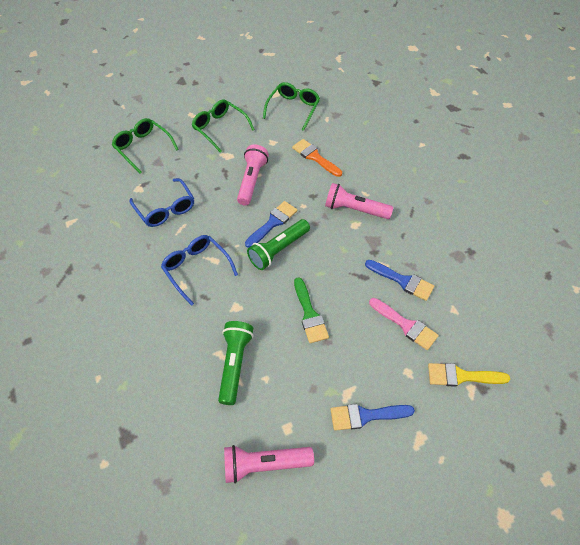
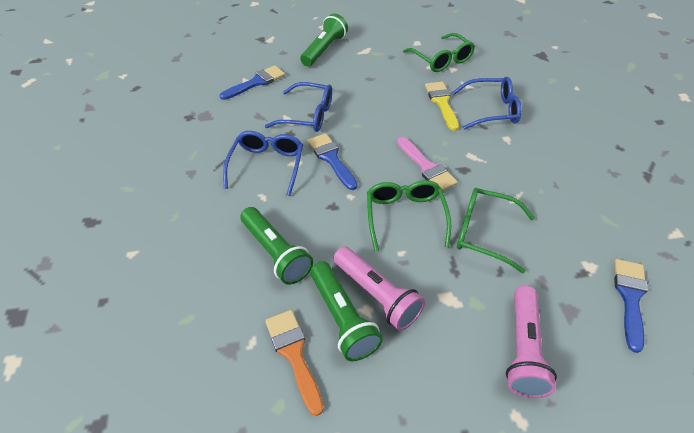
blue glasses: 2 -> 3
green brush: 1 -> 0
green flashlight: 2 -> 3
pink flashlight: 3 -> 2

